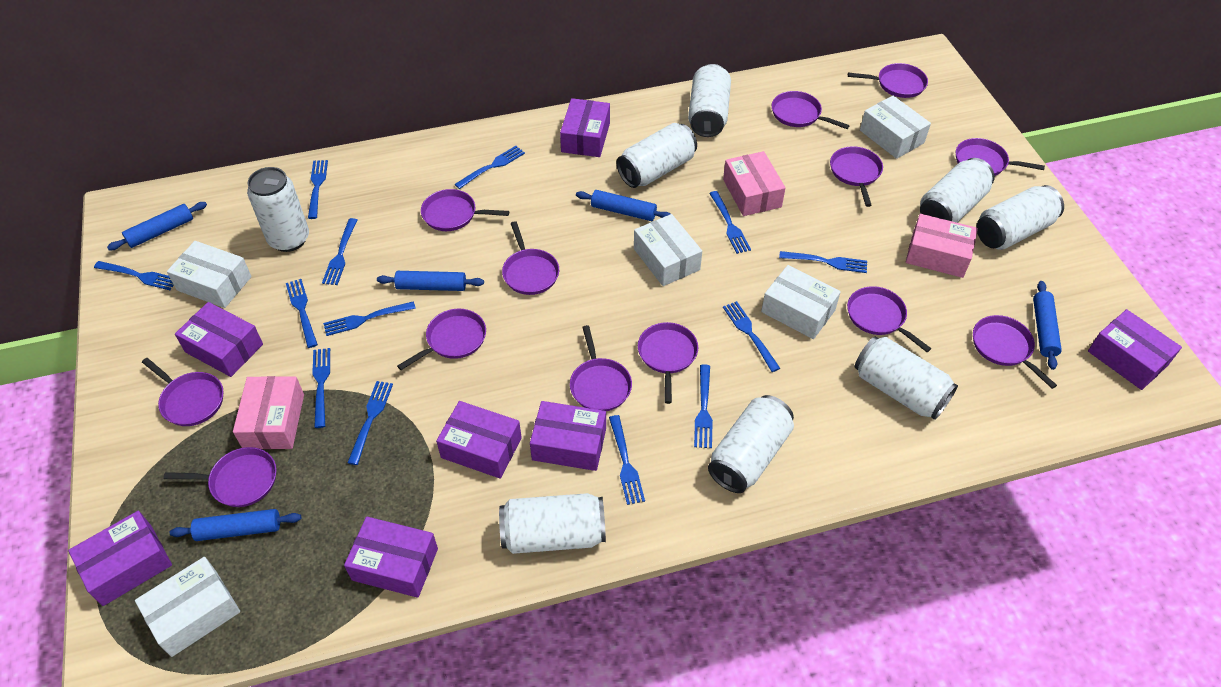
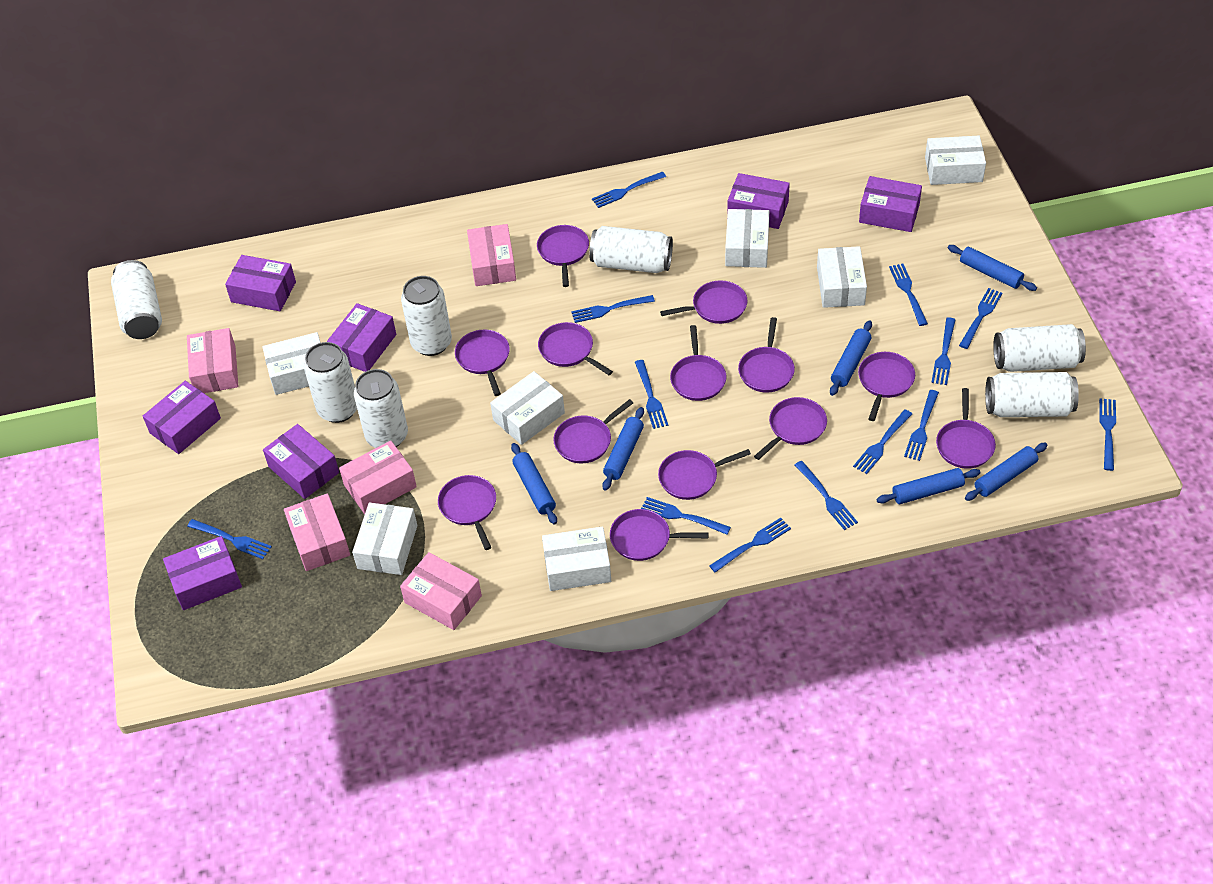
blue rolling pin: 5 -> 6
pink box: 3 -> 5
white box: 5 -> 7
white can: 8 -> 7

